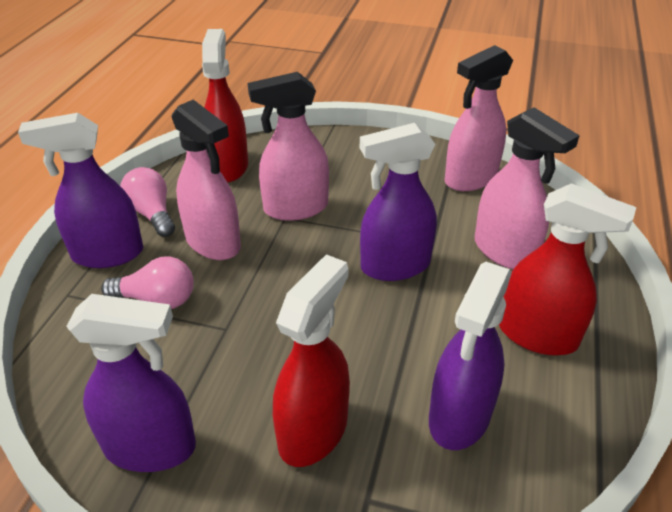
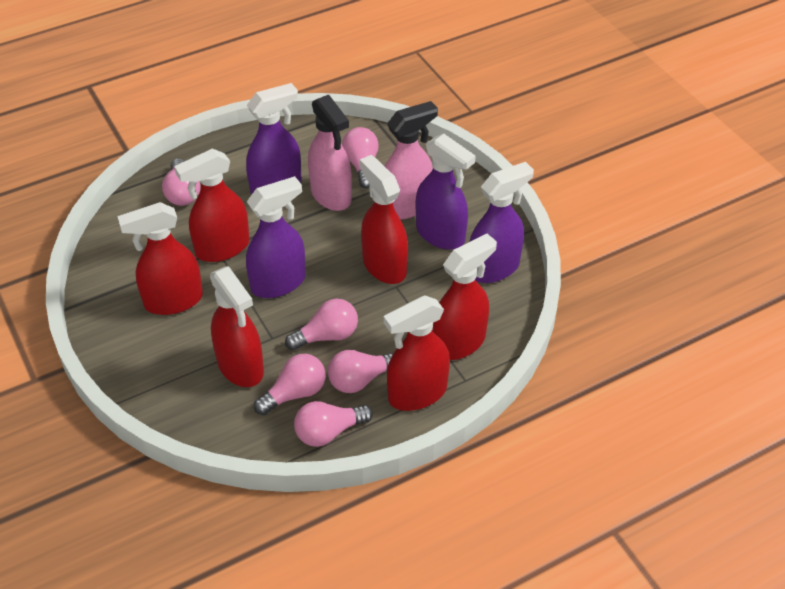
pink light bulb: 2 -> 6
pink spray bottle: 4 -> 2
red spray bottle: 3 -> 6

